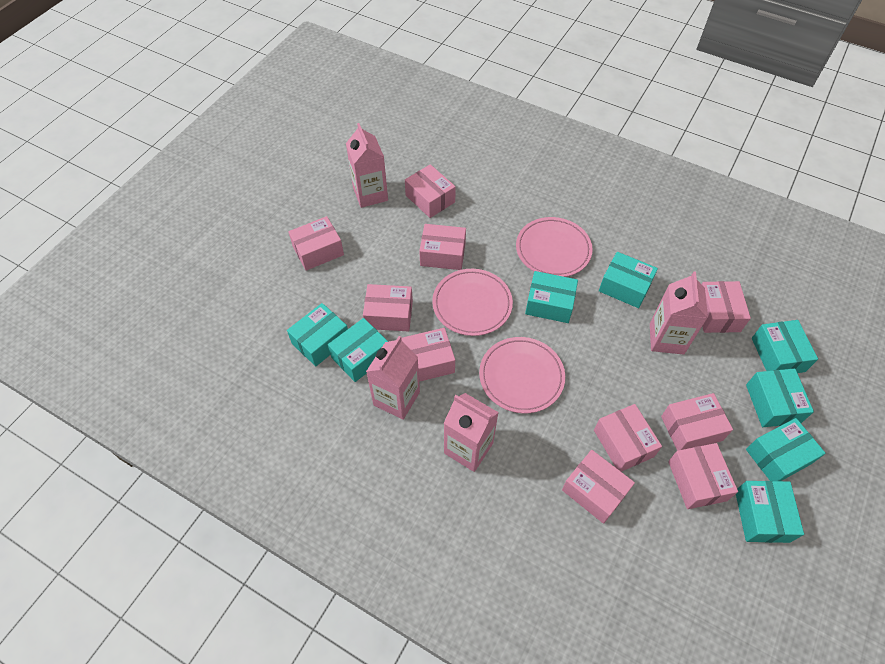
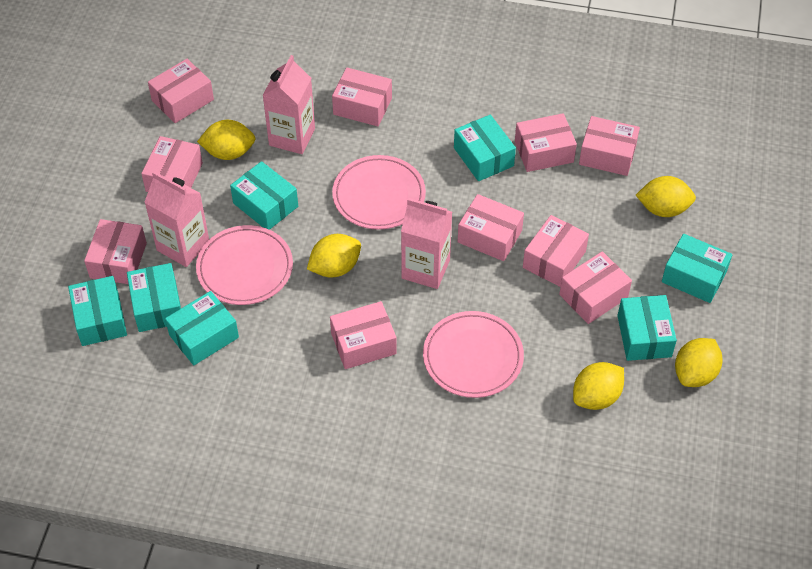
pink carton: 4 -> 3
turquoise box: 8 -> 7
yellow lemon: 0 -> 5

